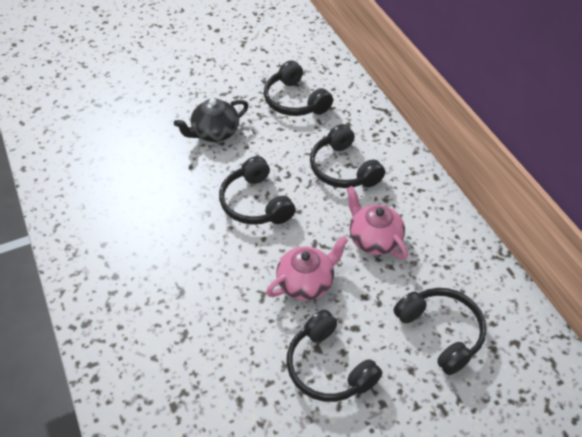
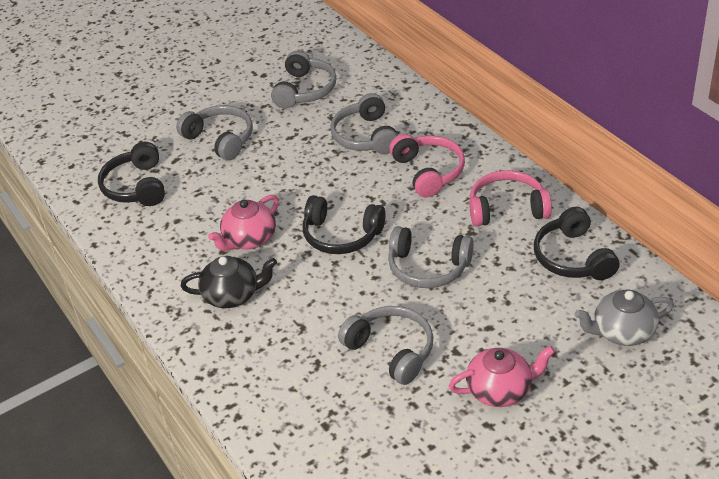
black headphones: 5 -> 3
grey headphones: 0 -> 5
grey teapot: 0 -> 1
pink headphones: 0 -> 2

